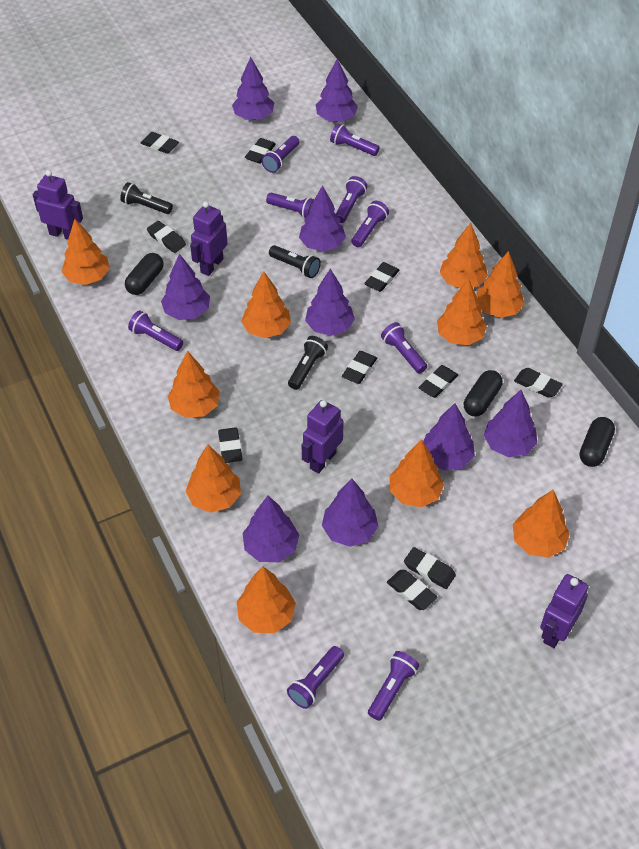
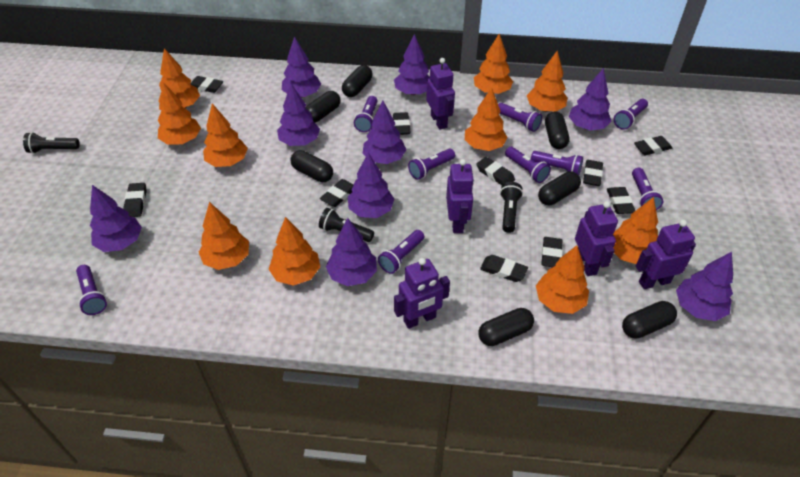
black capsule: 3 -> 7
purple robot: 4 -> 5

